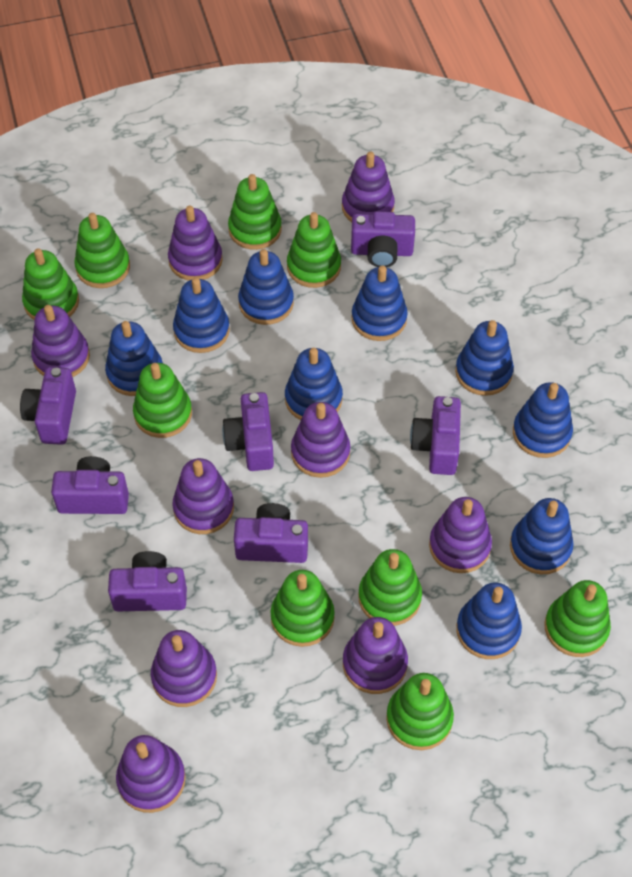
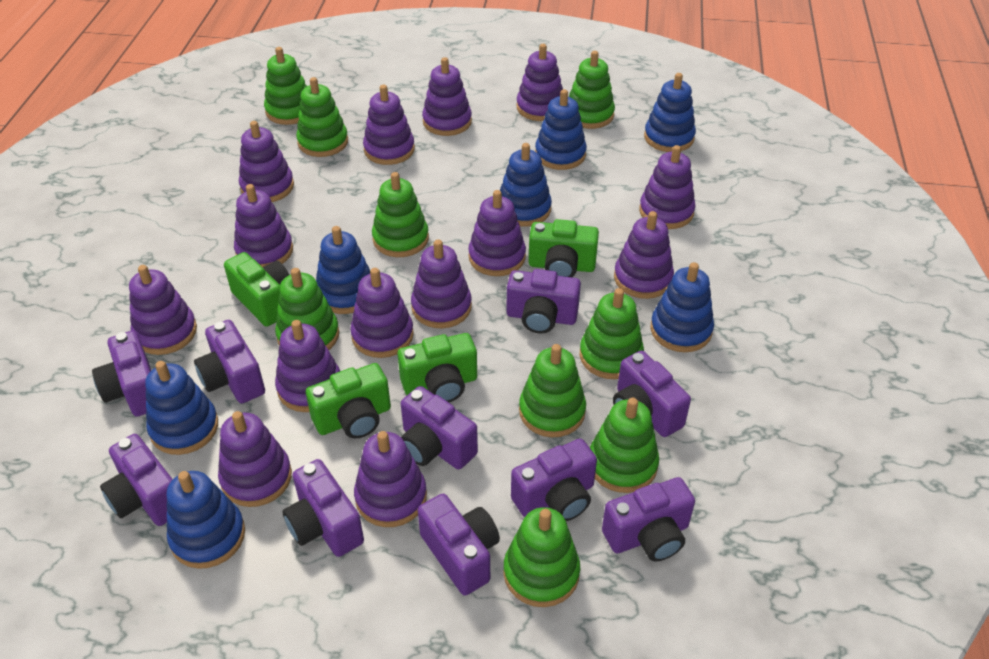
blue stacking toy: 9 -> 7
green camera: 0 -> 4
purple camera: 7 -> 10
purple stacking toy: 9 -> 14

